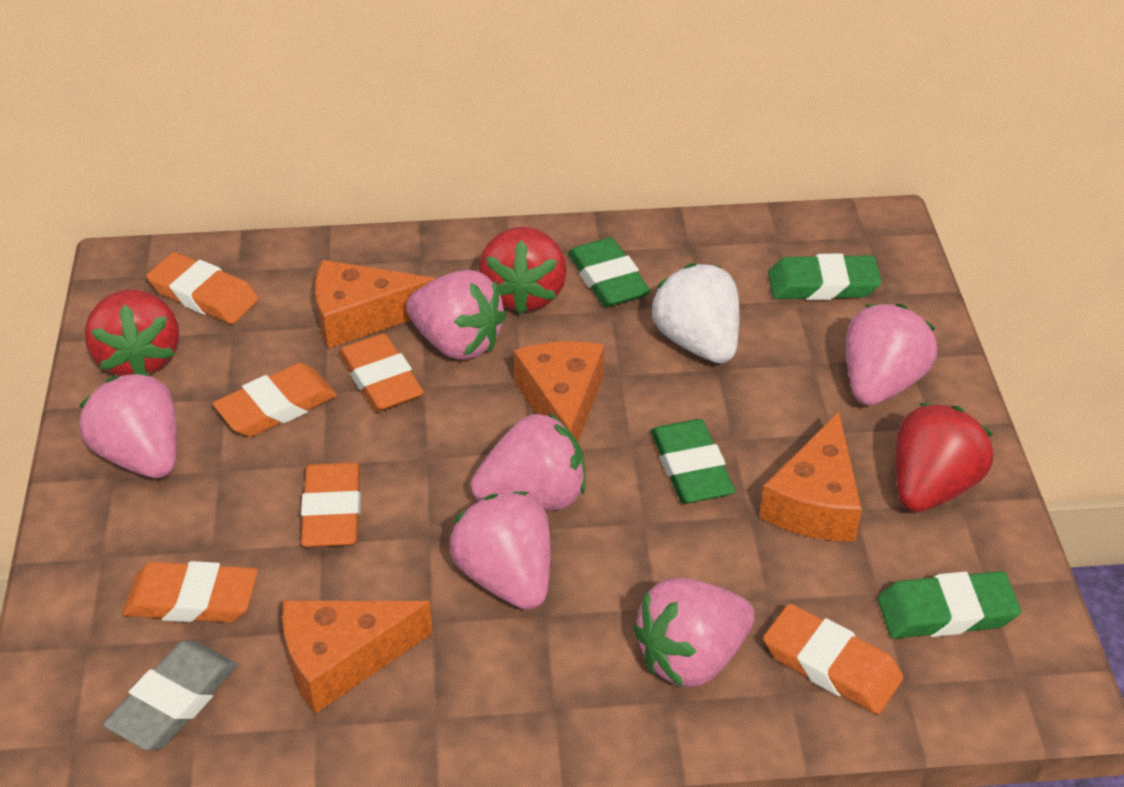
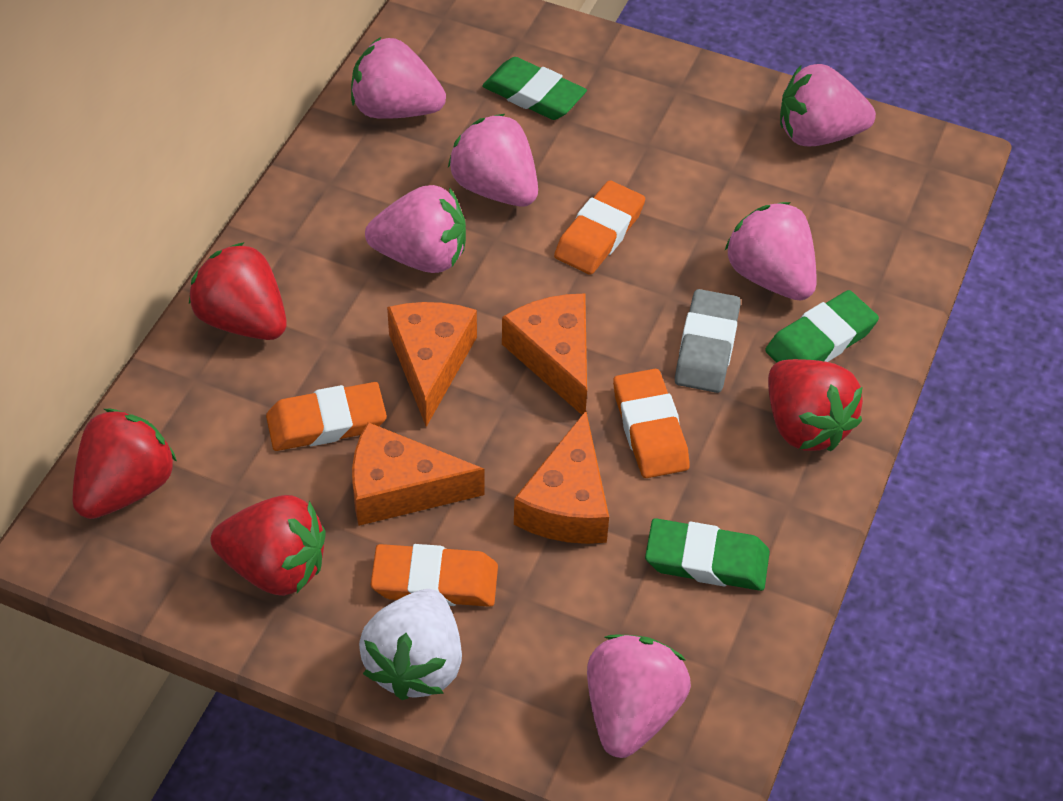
green eraser: 4 -> 3
orange eraser: 6 -> 4
red strawberry: 3 -> 4

